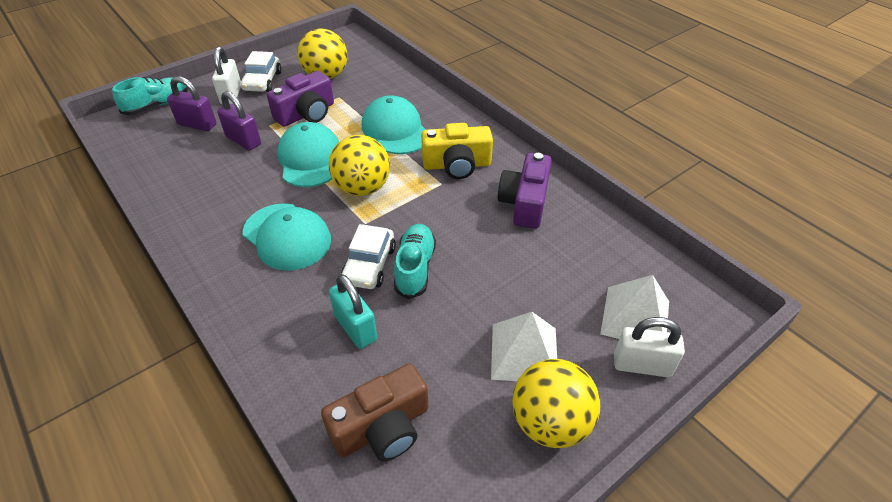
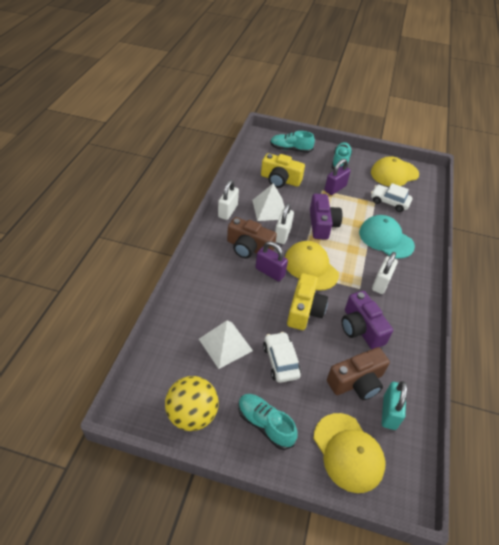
brown camera: 1 -> 2
turquoise cap: 3 -> 1
turquoise shoe: 2 -> 3
white padlock: 2 -> 3
yellow ball: 3 -> 1
yellow camera: 1 -> 2
yellow cap: 0 -> 3

